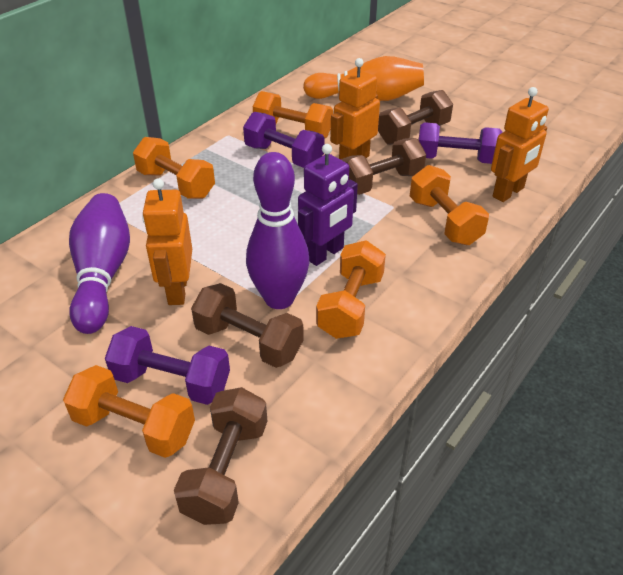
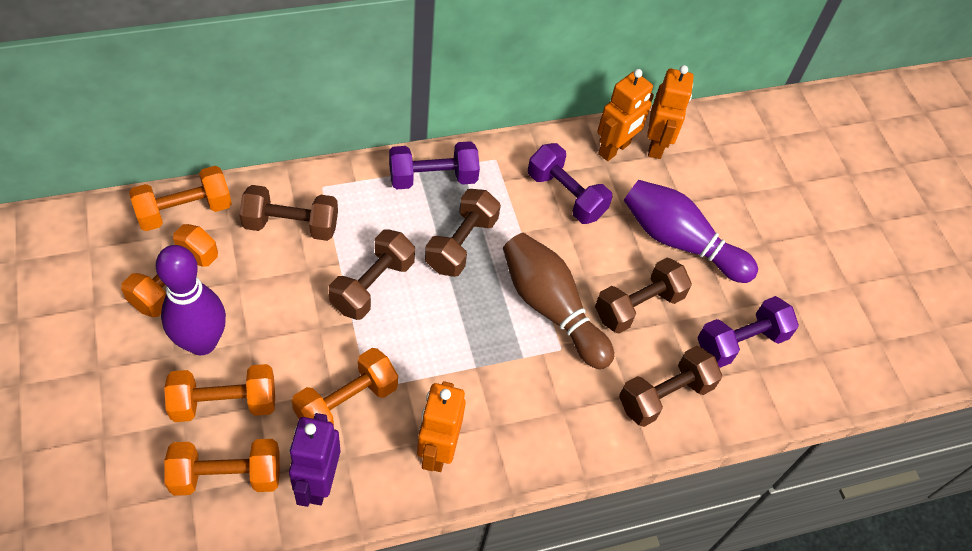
brown bowling pin: 0 -> 1
brown dumbbell: 4 -> 5
orange bowling pin: 1 -> 0

